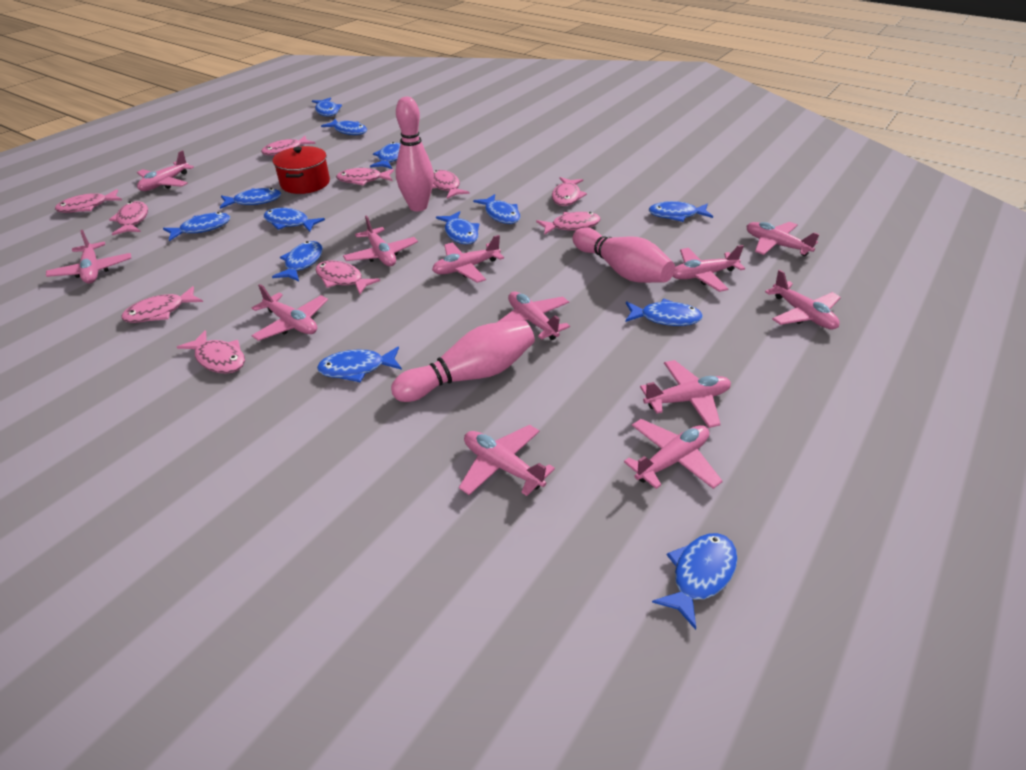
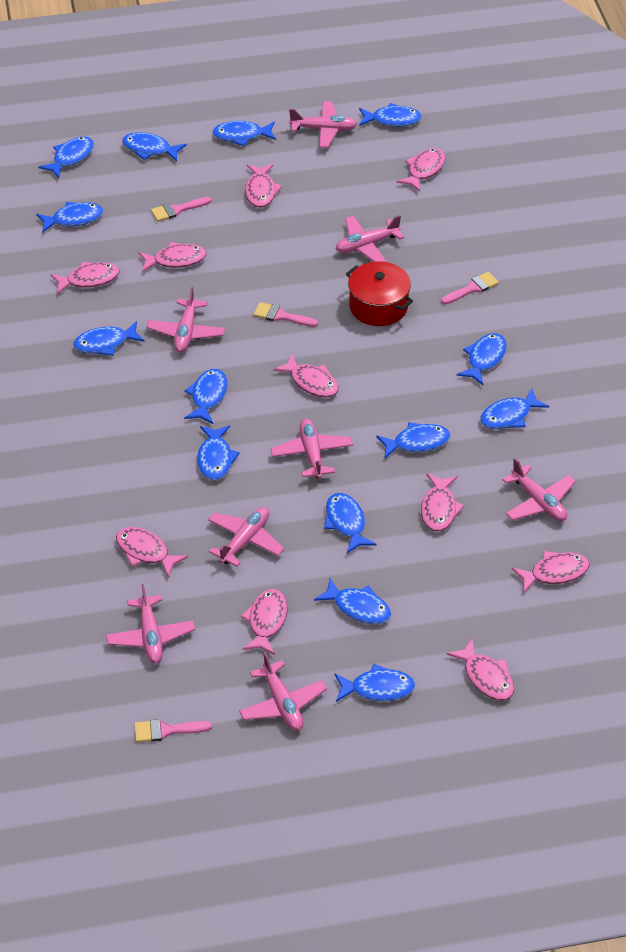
blue fish: 13 -> 14
pink bowling pin: 3 -> 0
pink brush: 0 -> 4
pink plane: 12 -> 8

